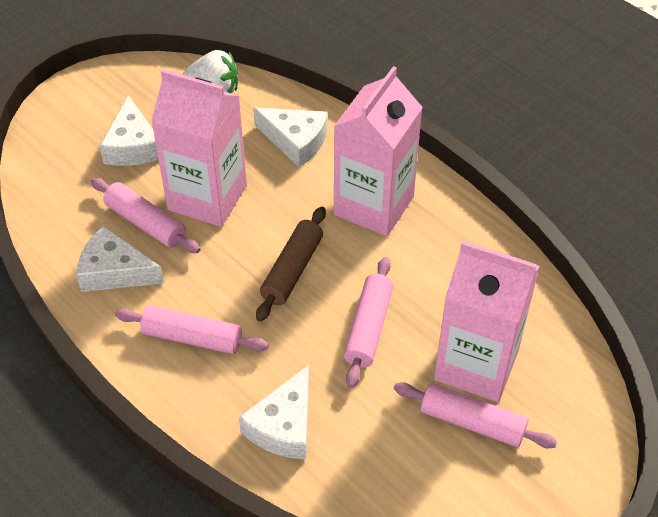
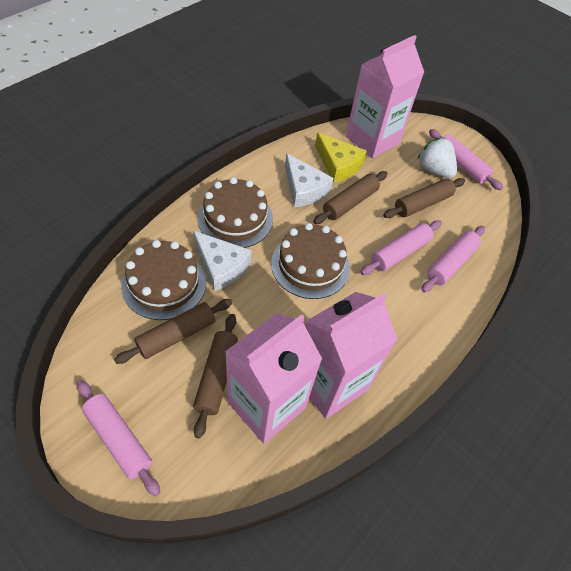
brown cake: 0 -> 3
brown rolling pin: 1 -> 4
white cheese: 4 -> 2
yellow cheese: 0 -> 1

